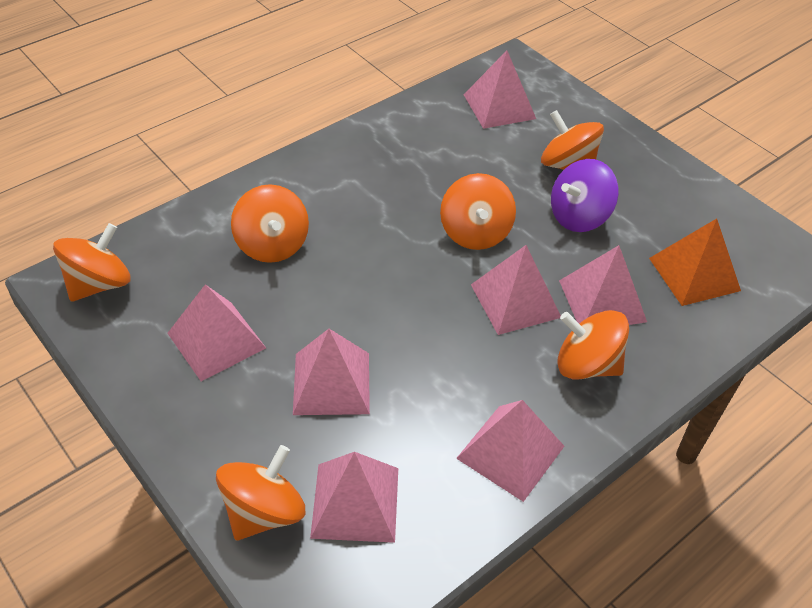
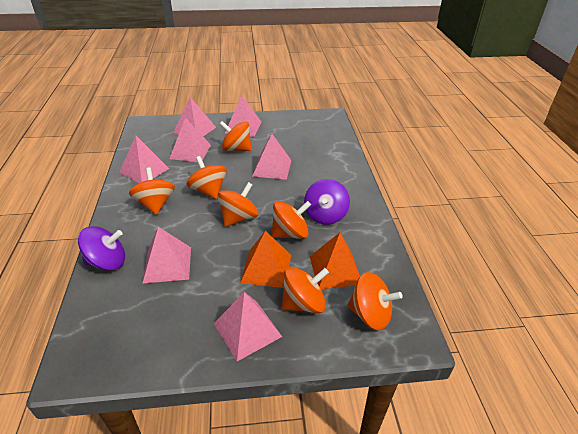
orange pyramid: 1 -> 2
orange spinning top: 6 -> 7
purple spinning top: 1 -> 2

